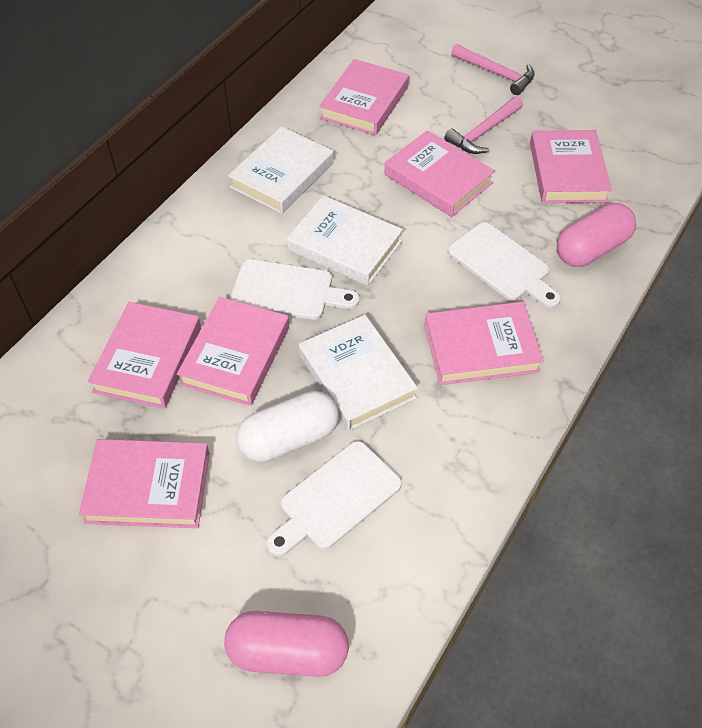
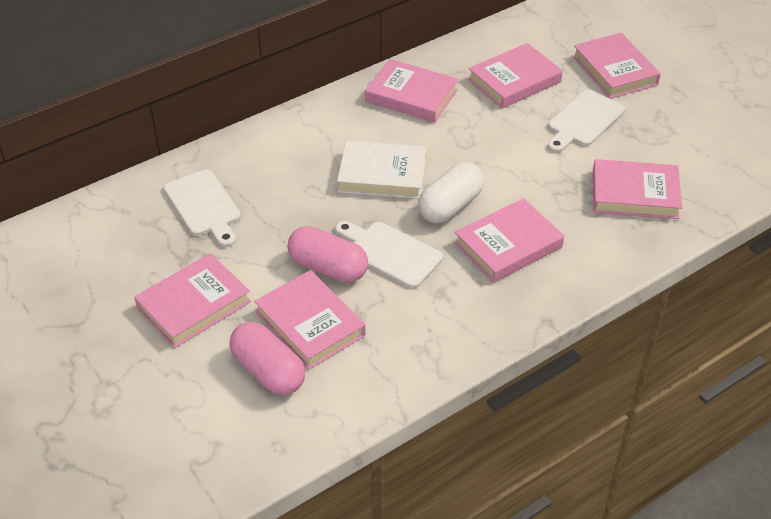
pink hammer: 2 -> 0
white book: 3 -> 1

